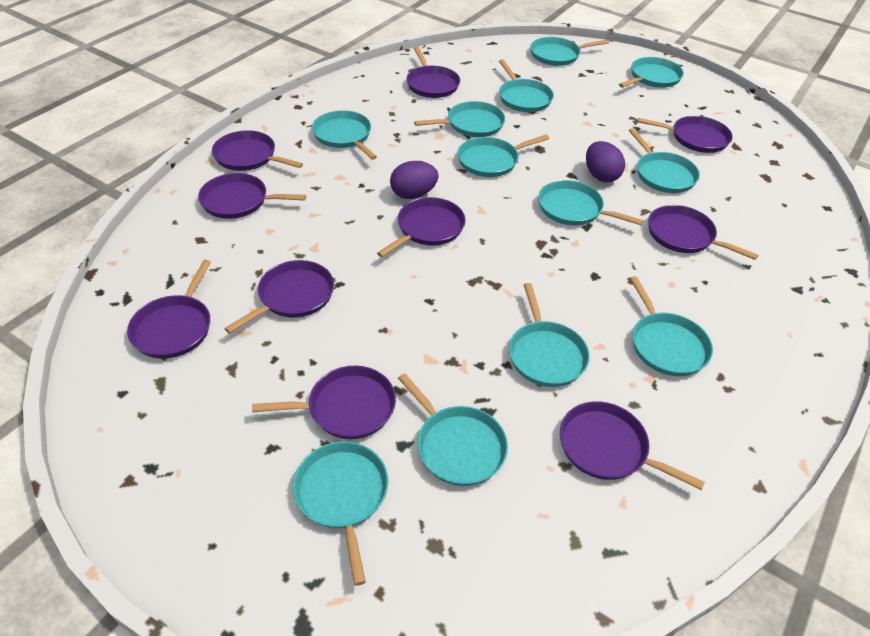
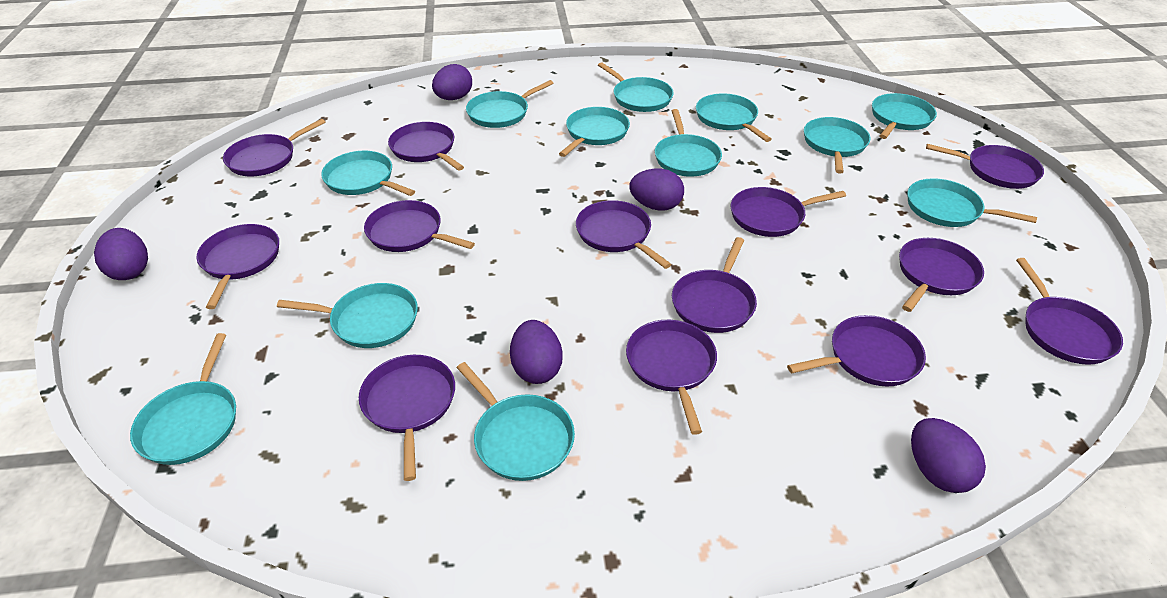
purple egg: 2 -> 5
purple pan: 10 -> 13

